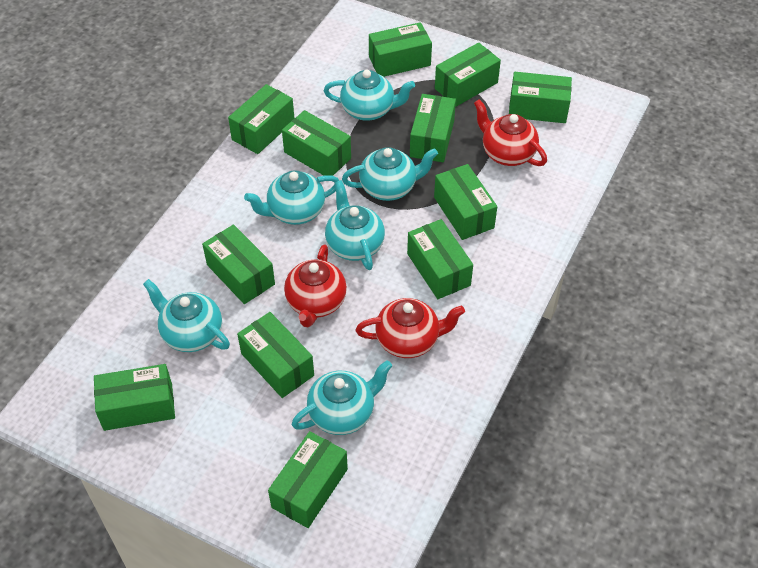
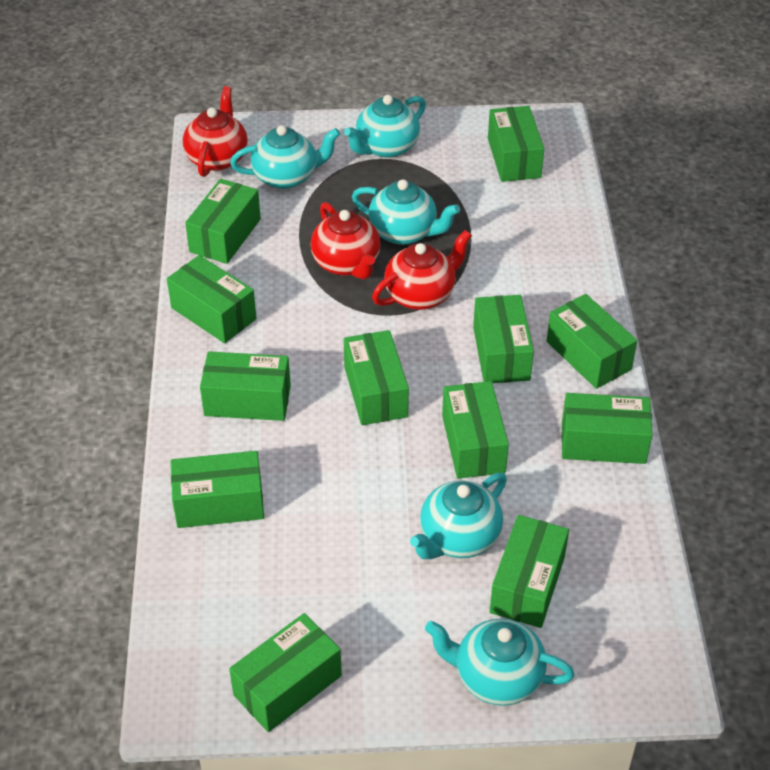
turquoise teapot: 6 -> 5

